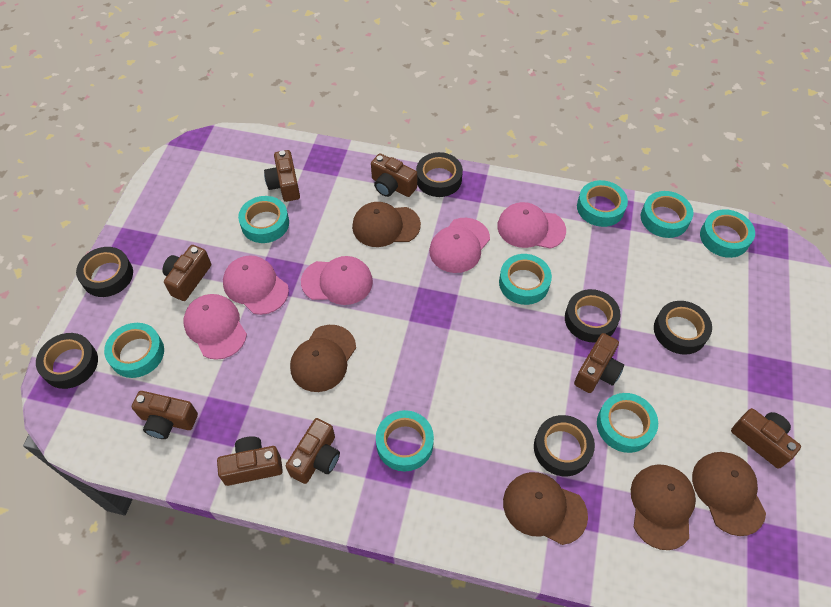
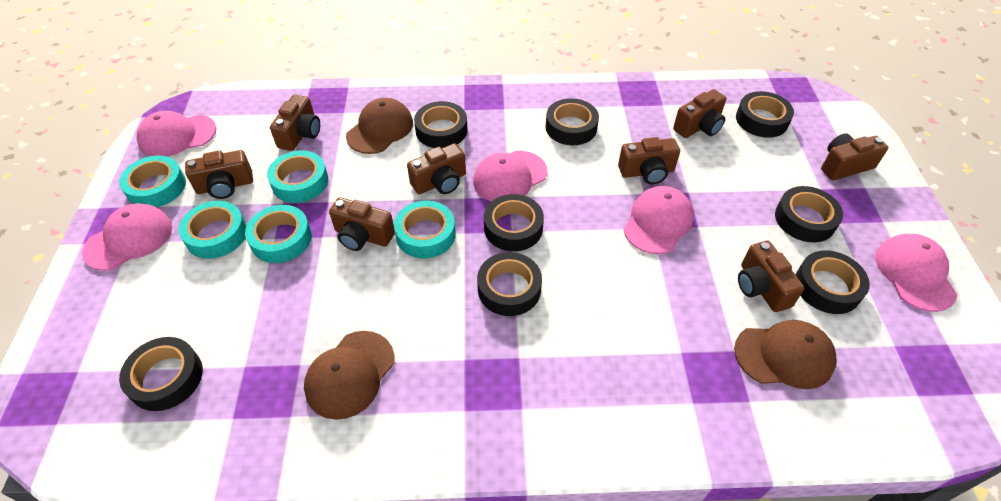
black tape: 6 -> 8
brown cap: 5 -> 3
turquoise tape: 8 -> 5

